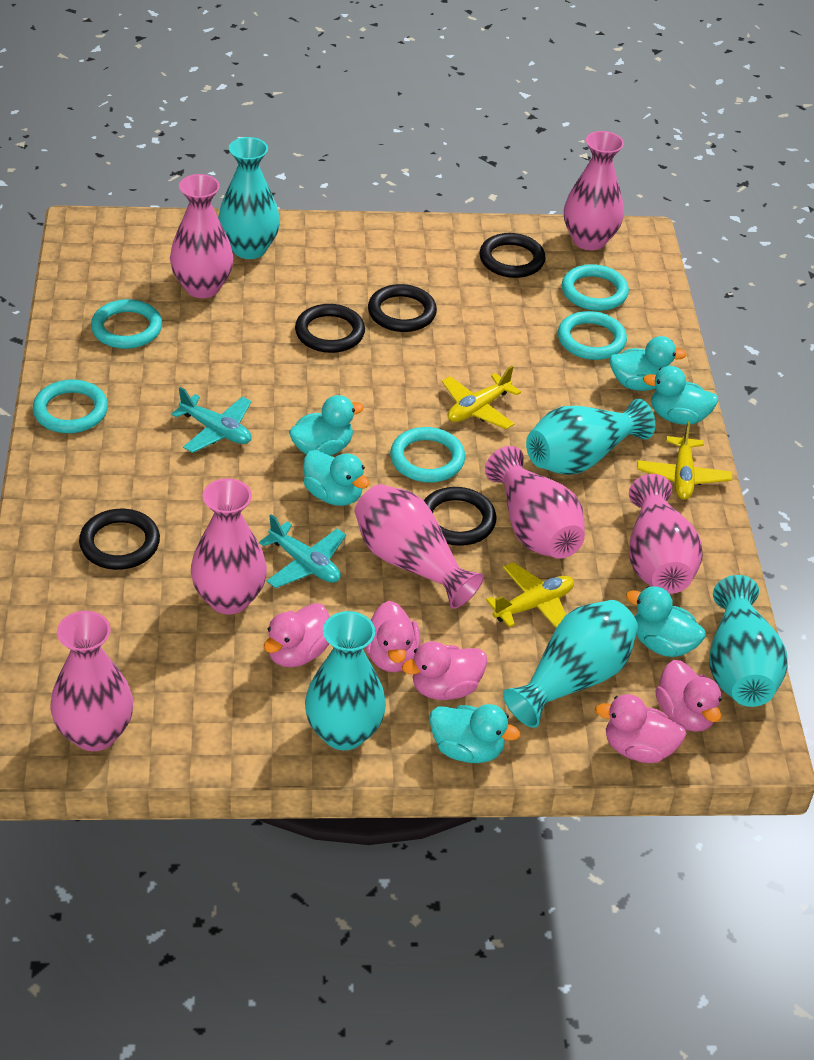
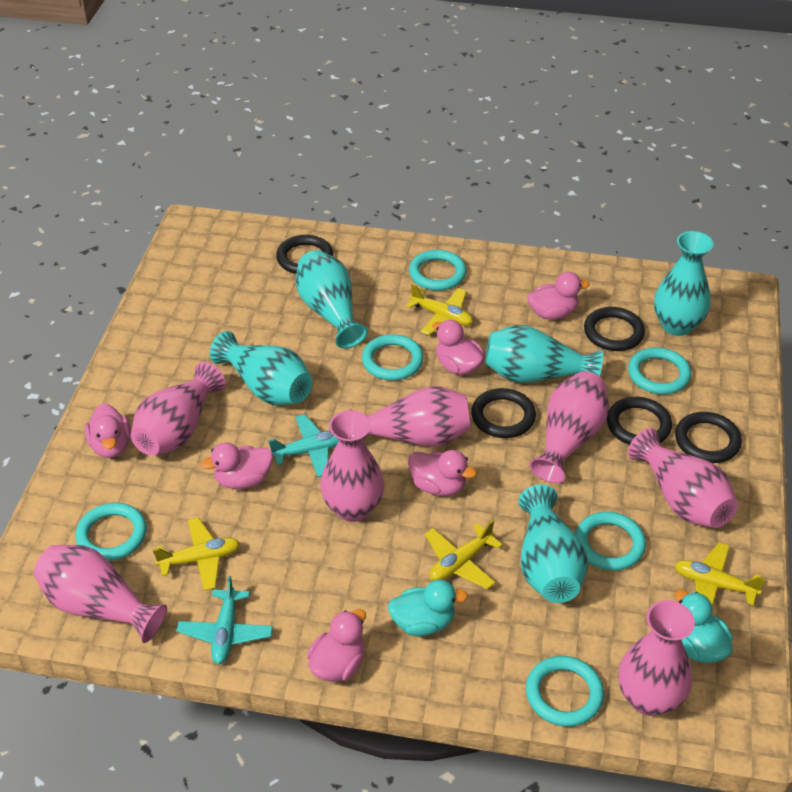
pink duck: 5 -> 6
turquoise duck: 6 -> 2
turquoise ring: 5 -> 6
yellow plane: 3 -> 4

